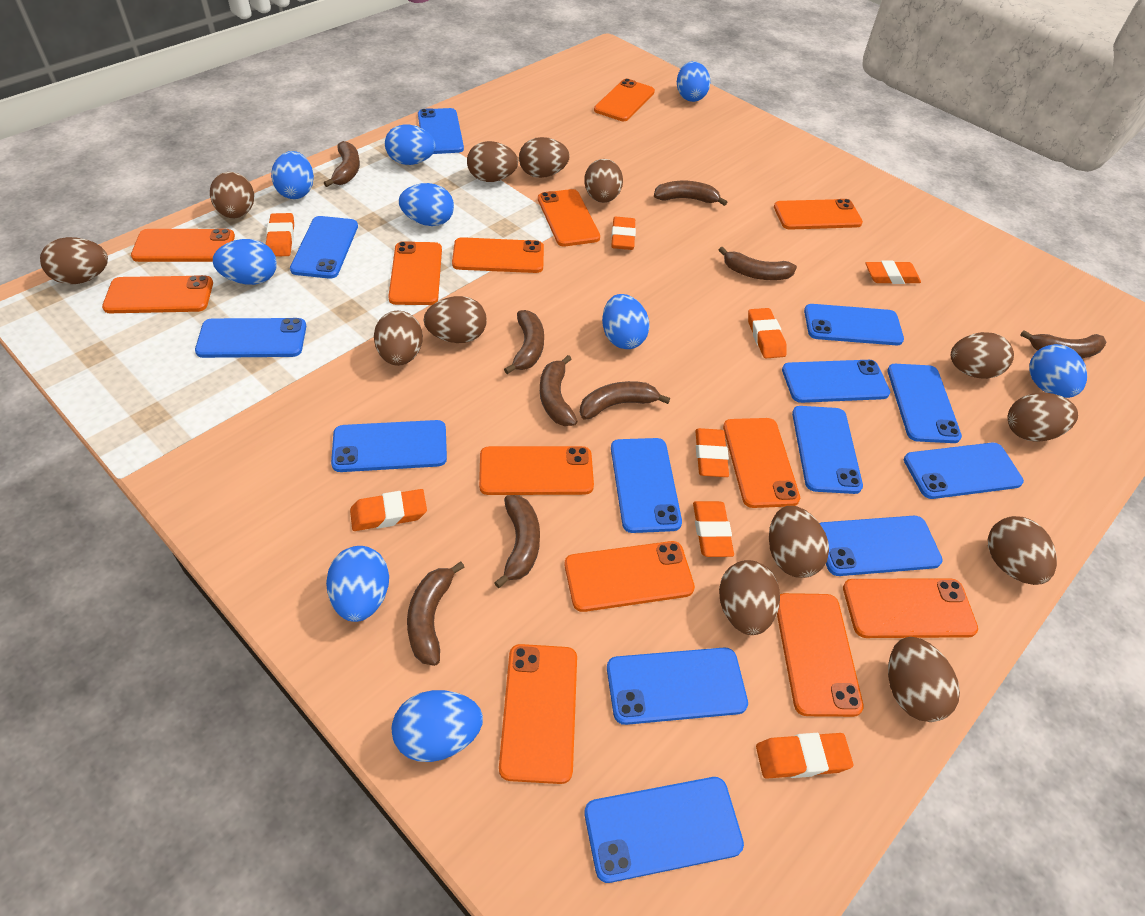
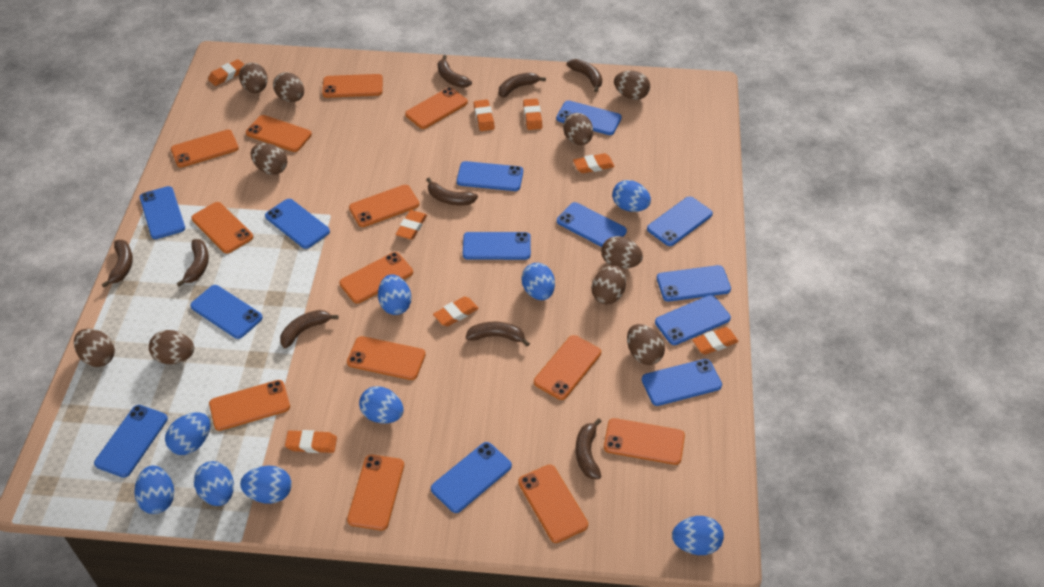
brown egg: 13 -> 10

